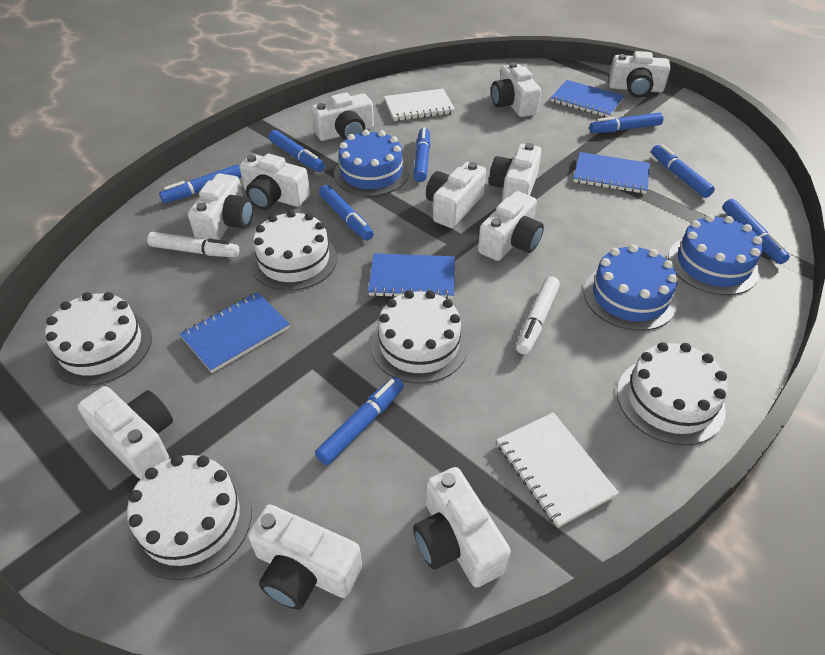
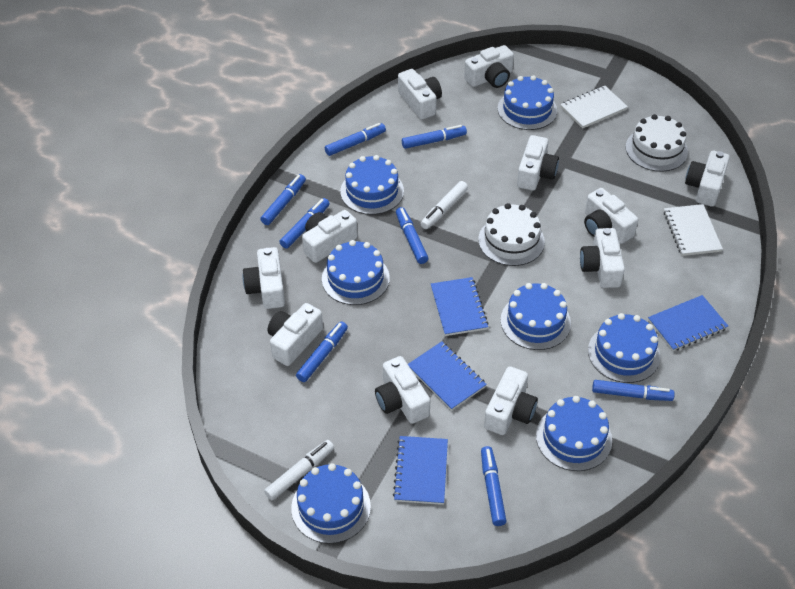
blue cake: 3 -> 7
white cake: 5 -> 2

